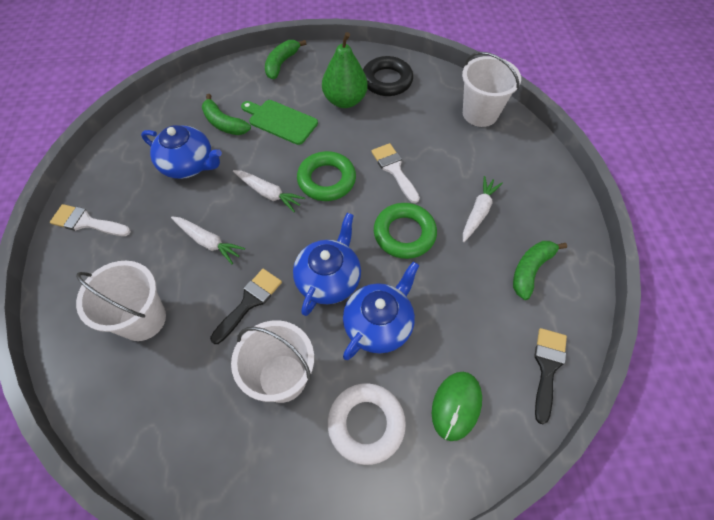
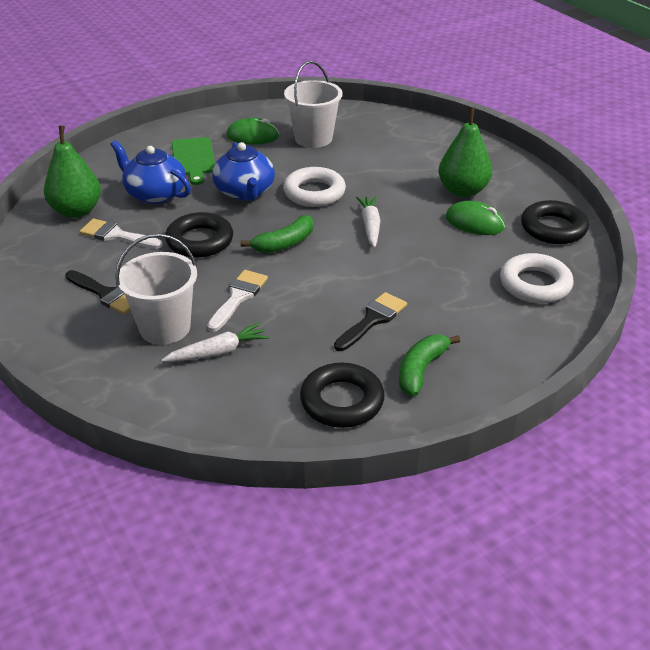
black ring: 1 -> 3
blue teapot: 3 -> 2
green banana: 3 -> 2
green mouse: 1 -> 2
green pear: 1 -> 2
green ring: 2 -> 0
white bucket: 3 -> 2
white carrot: 3 -> 2
white ring: 1 -> 2

